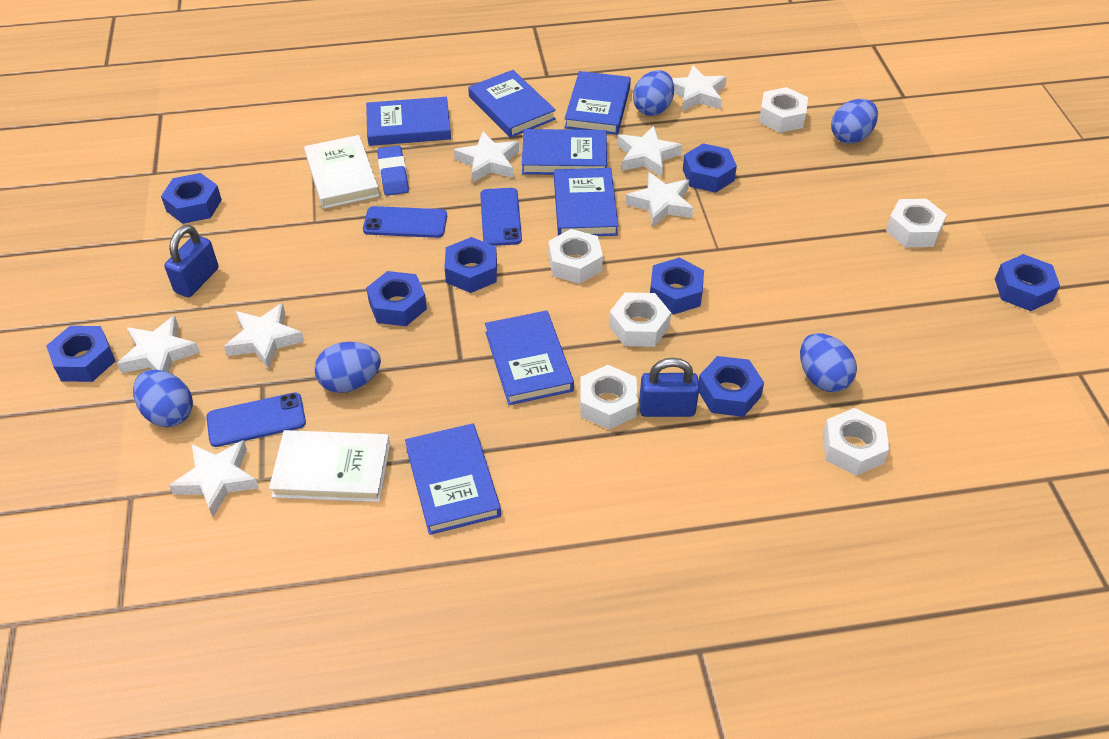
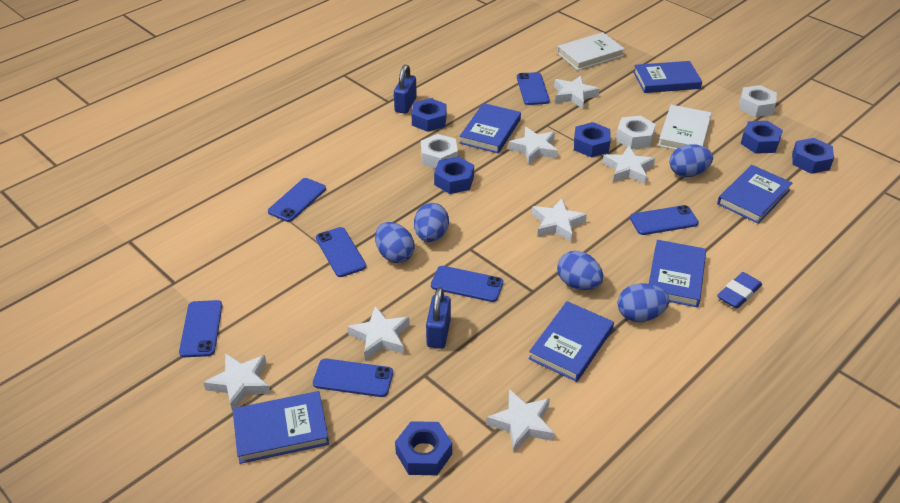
blue book: 7 -> 6
blue nut: 8 -> 6
blue phone: 3 -> 7
white nut: 6 -> 3

